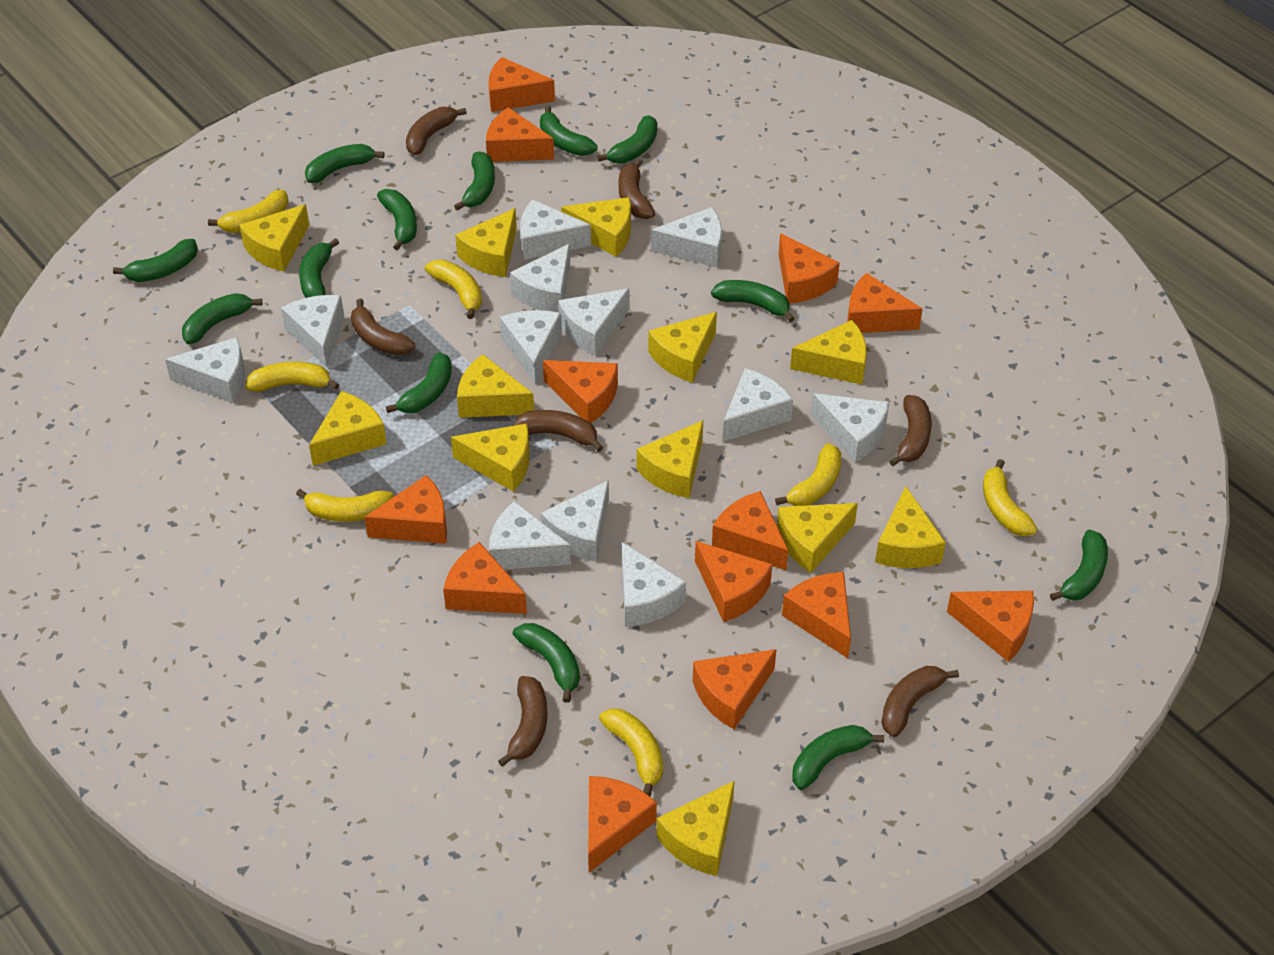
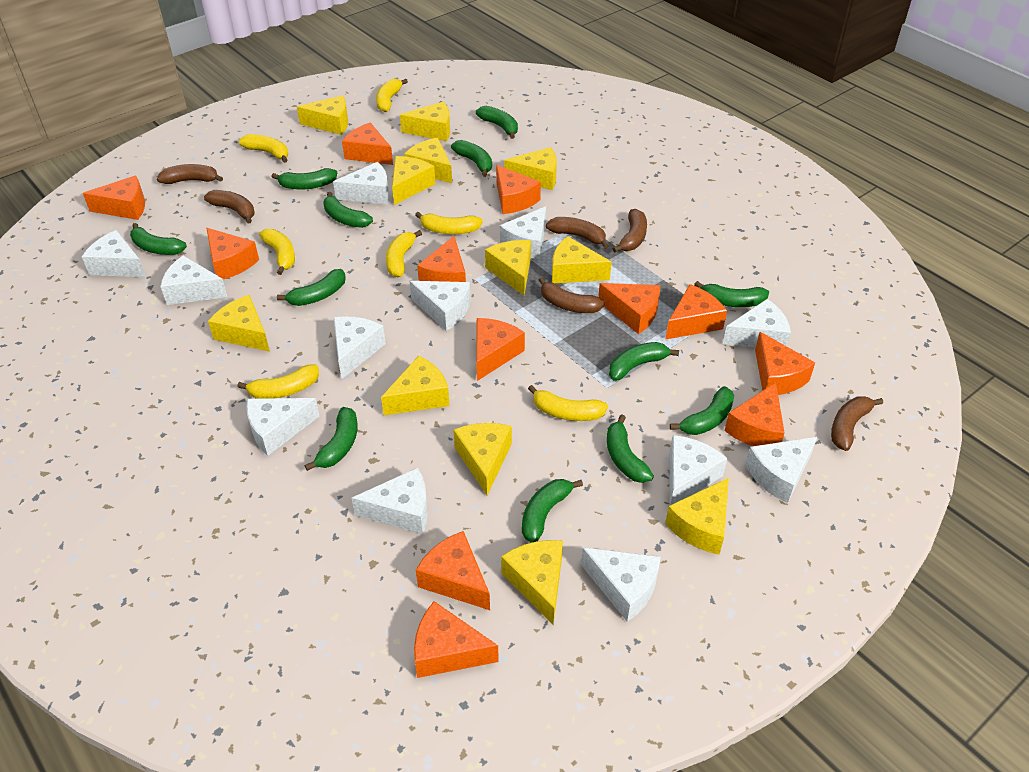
brown banana: 7 -> 6
green banana: 13 -> 12
orange cheese: 13 -> 12

